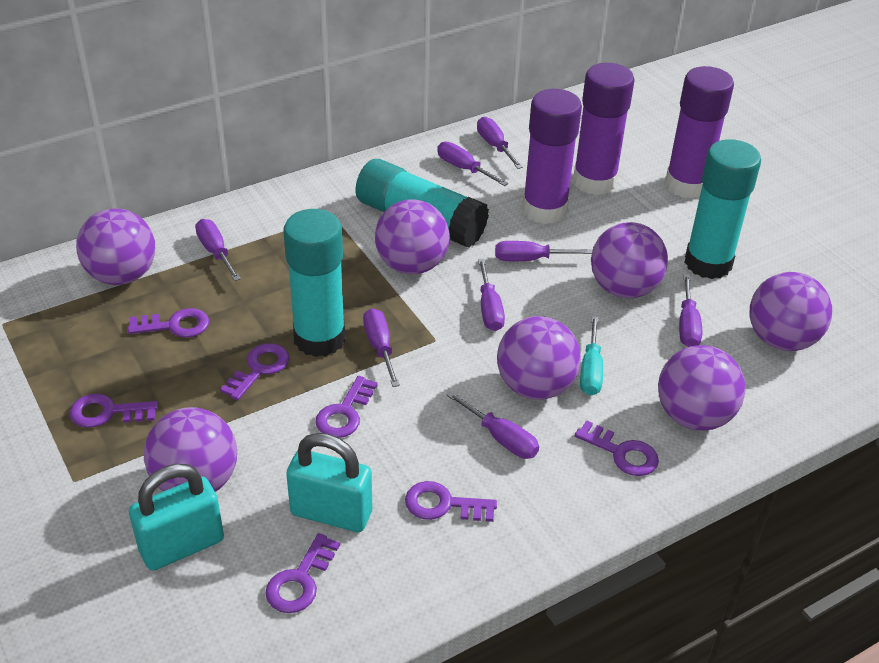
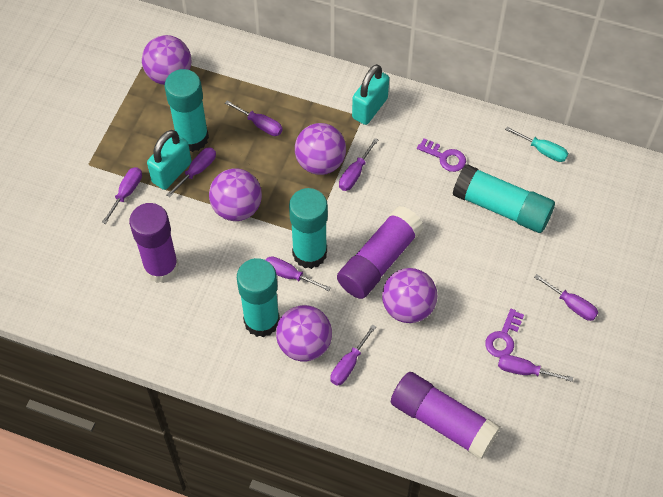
purple ball: 7 -> 5
purple key: 7 -> 2
turquoise glue stick: 3 -> 4

